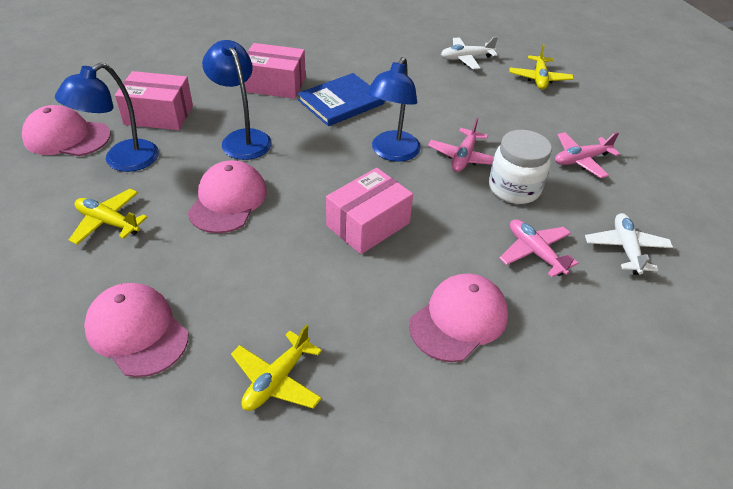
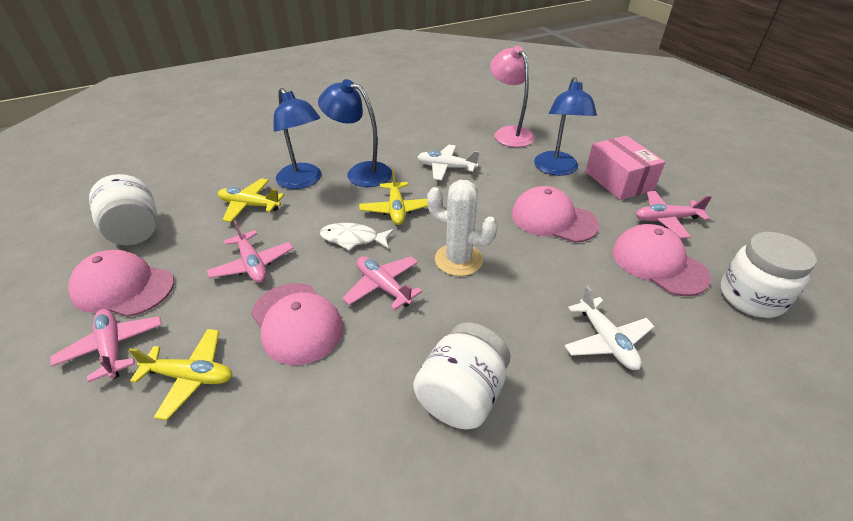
blue book: 1 -> 0
pink box: 3 -> 1
pink lamp: 0 -> 1
pink plane: 3 -> 4
white cactus: 0 -> 1
white fish: 0 -> 1
white jar: 1 -> 3

